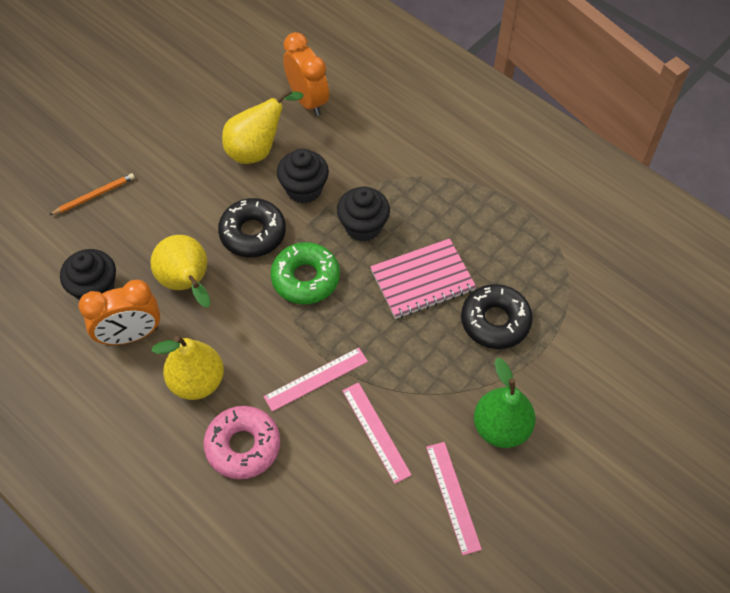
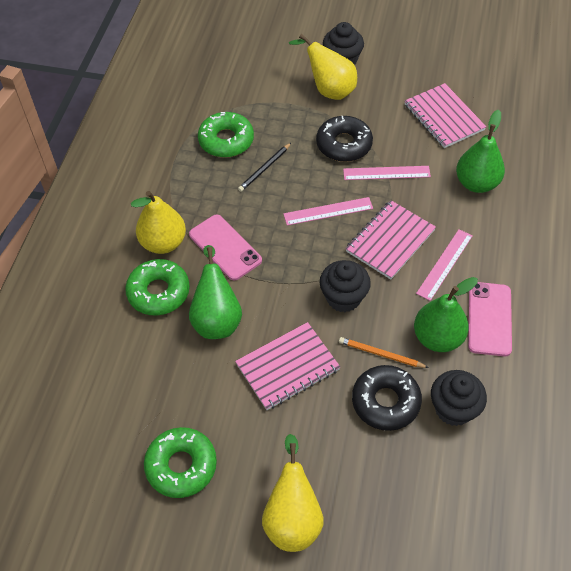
black pencil: 0 -> 1
green donut: 1 -> 3
green pear: 1 -> 3
orange clock: 2 -> 0
pink donut: 1 -> 0
pink notebook: 1 -> 3
pink phone: 0 -> 2

